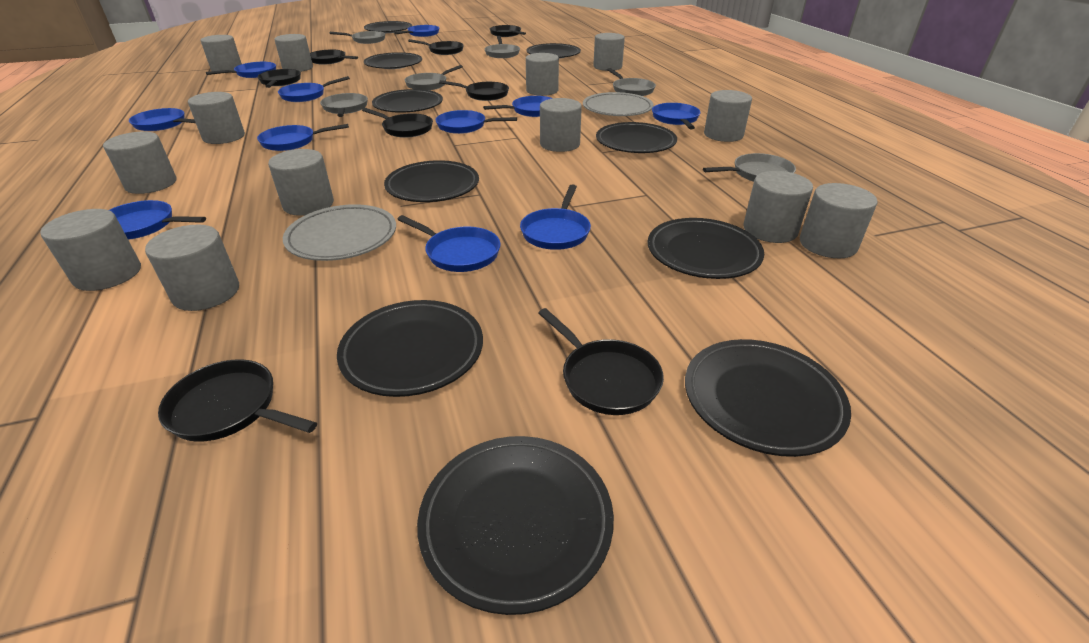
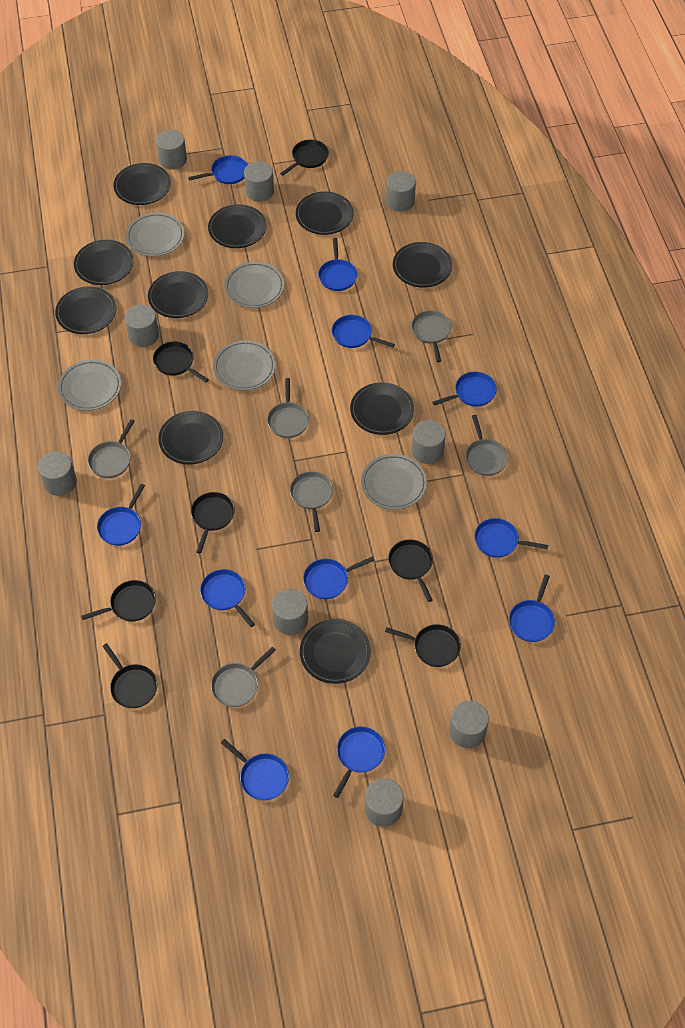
black pan: 8 -> 7
grey cylinder: 13 -> 9
grey plate: 2 -> 5

